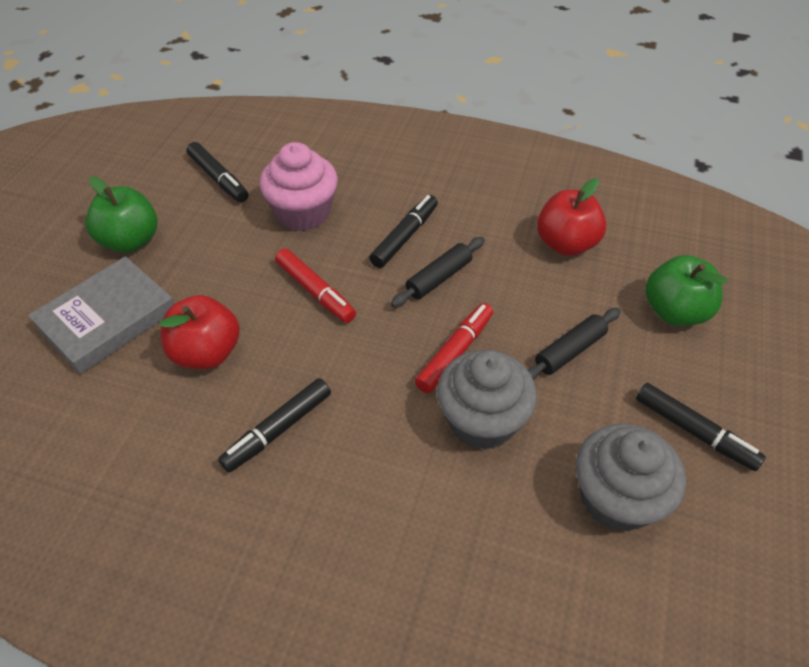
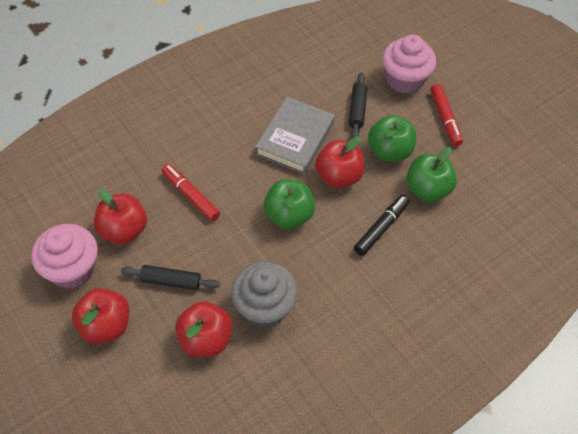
black marker: 4 -> 1
green apple: 2 -> 3
grey cupcake: 2 -> 1
pink cupcake: 1 -> 2
red apple: 2 -> 4

